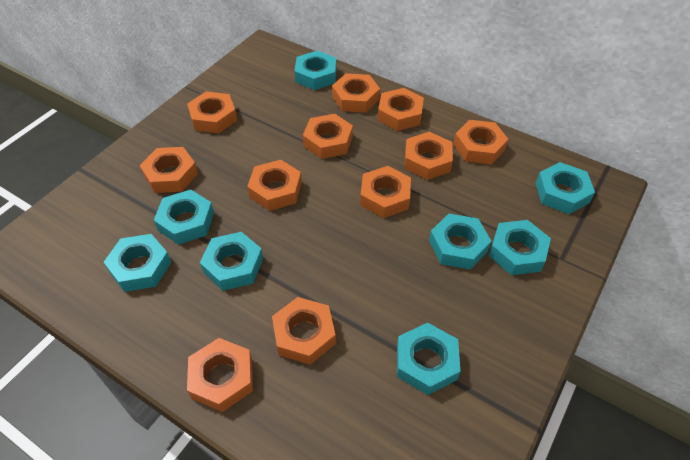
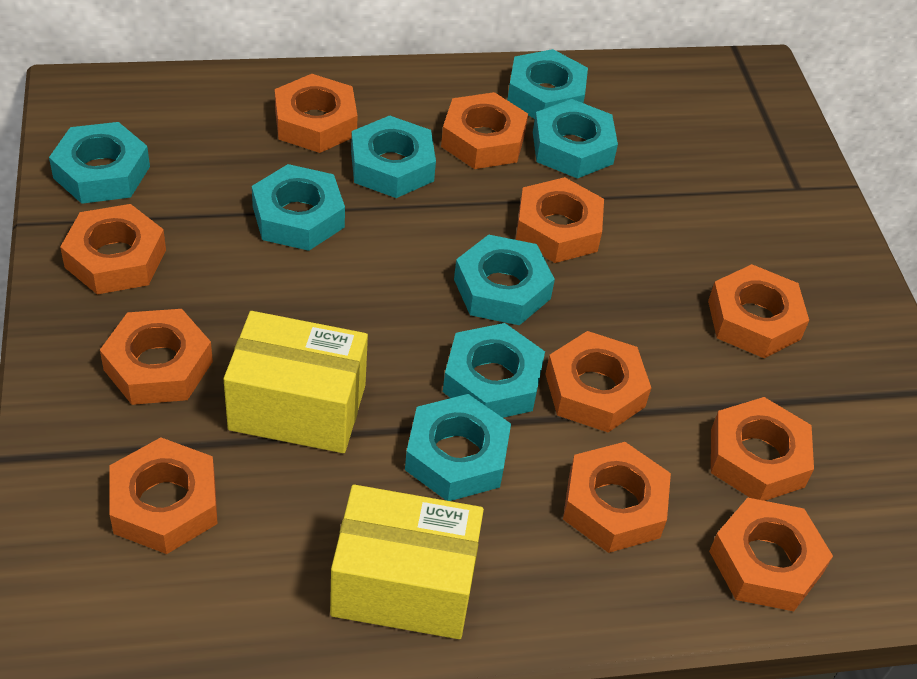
yellow box: 0 -> 2

